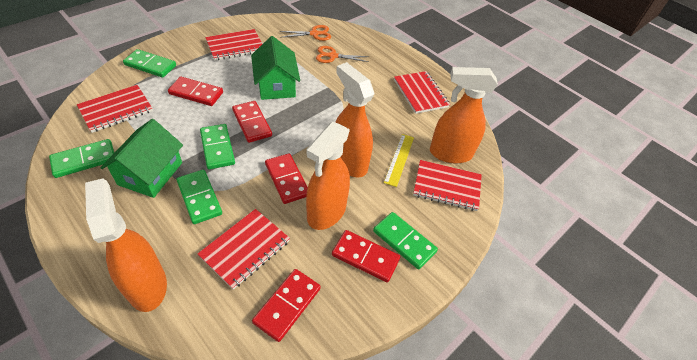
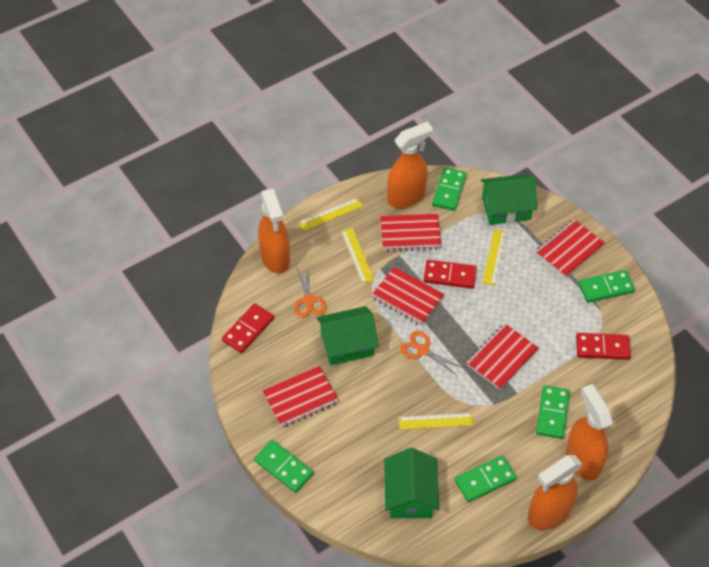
green house: 2 -> 3
red domino: 5 -> 3
yellow ruler: 1 -> 4

